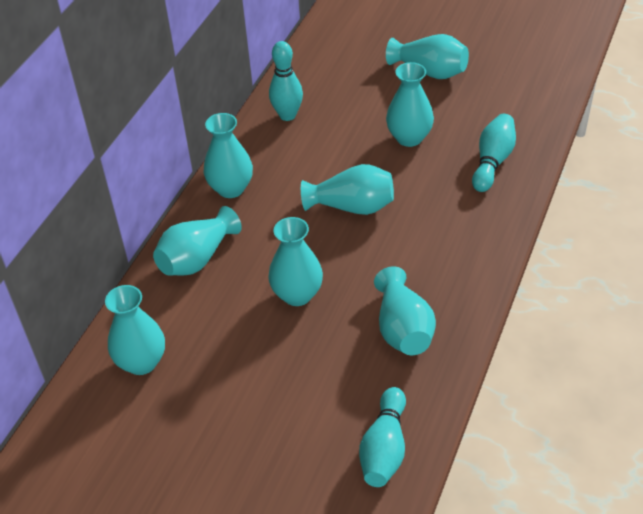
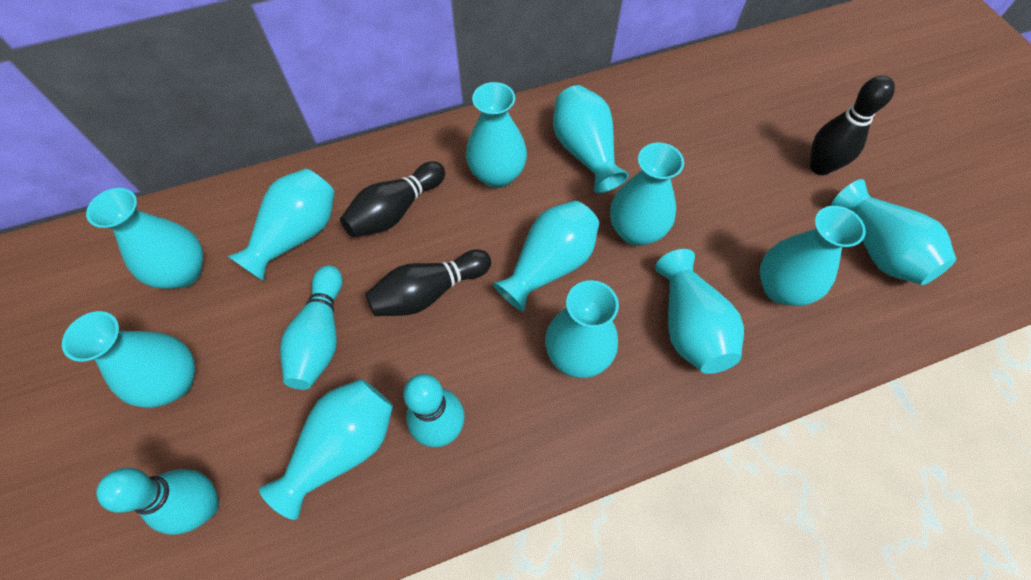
black bowling pin: 0 -> 3
turquoise vase: 8 -> 12

